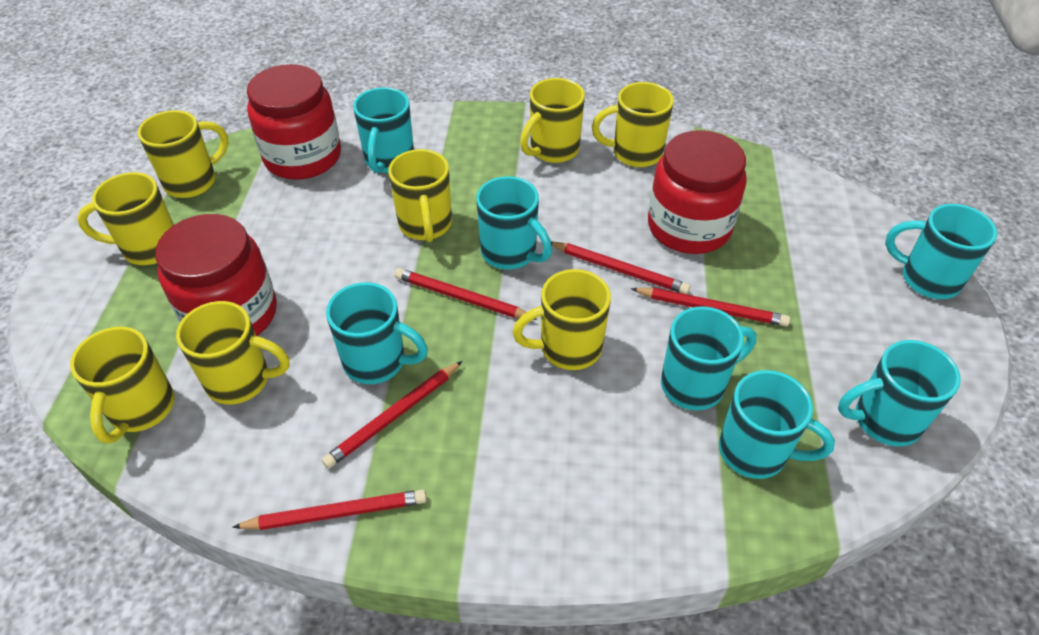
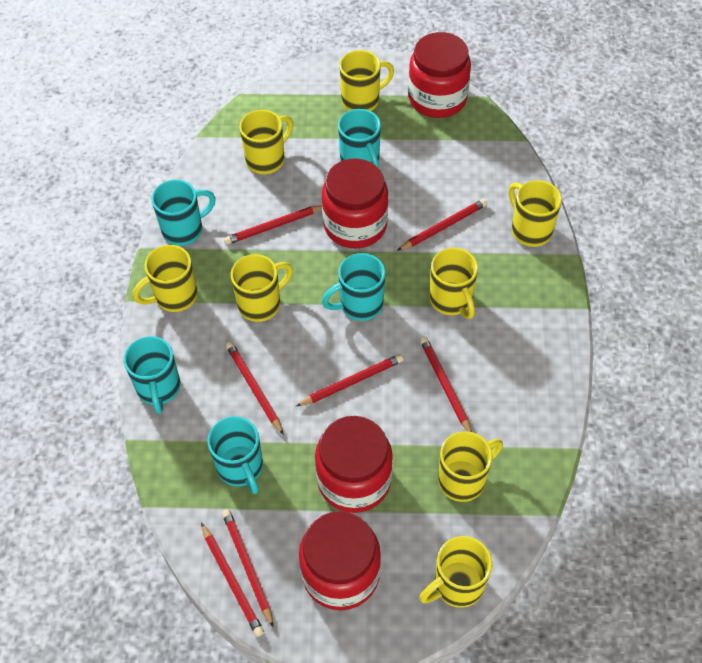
red jar: 3 -> 4
red pencil: 5 -> 7
turquoise mug: 7 -> 5

